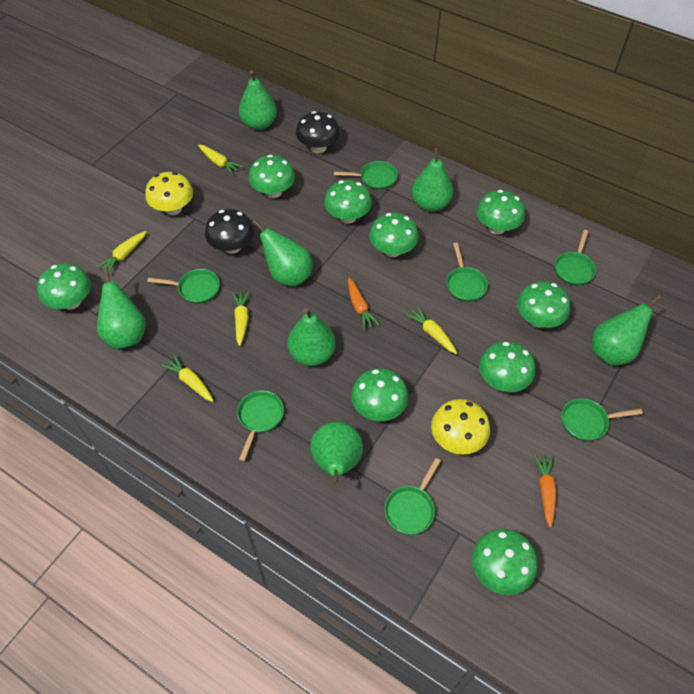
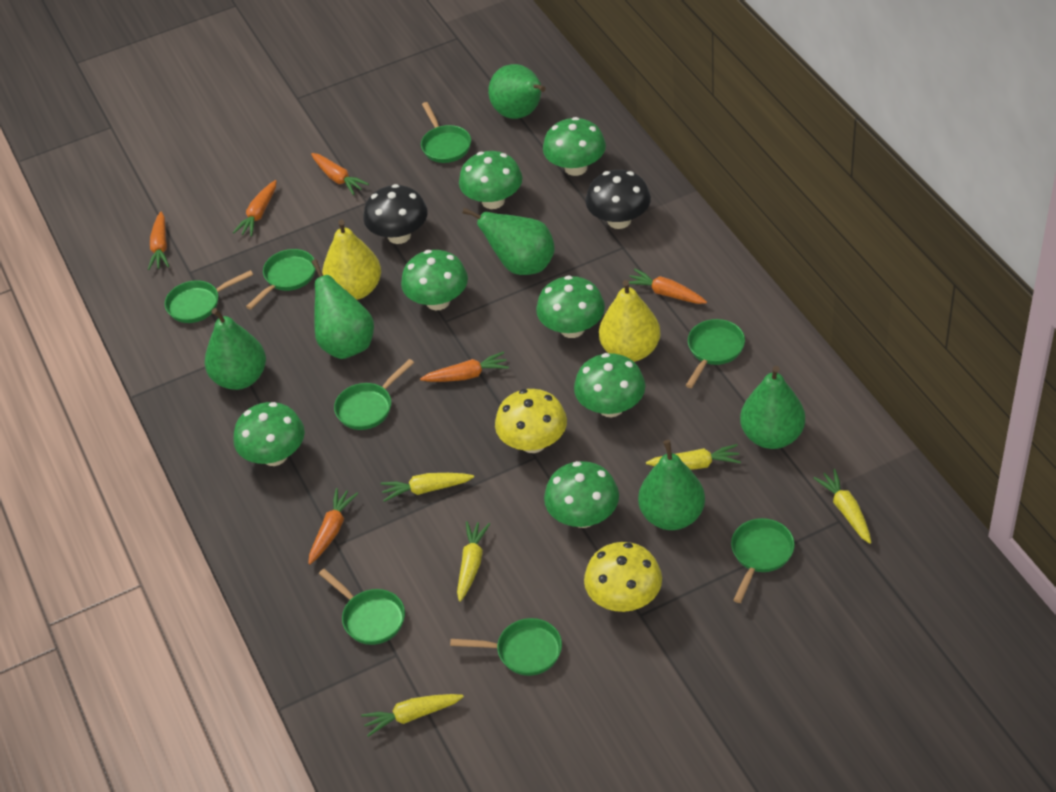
green mushroom: 9 -> 7
green pan: 7 -> 8
green pear: 7 -> 6
orange carrot: 2 -> 6
yellow pear: 0 -> 2

